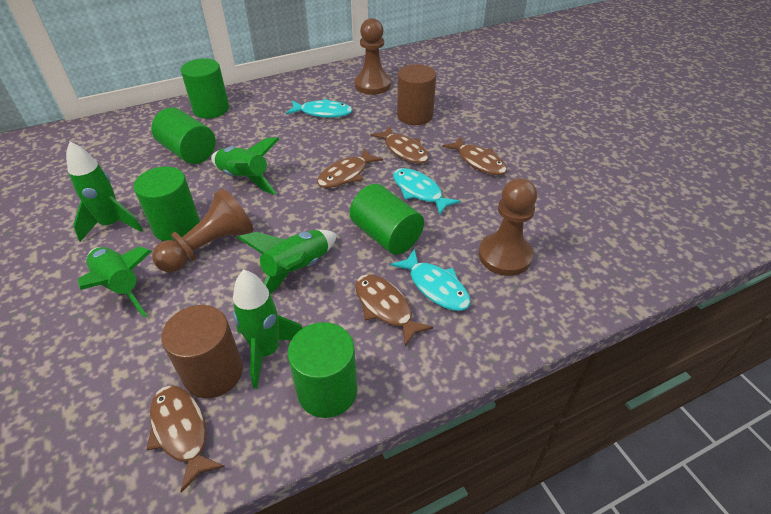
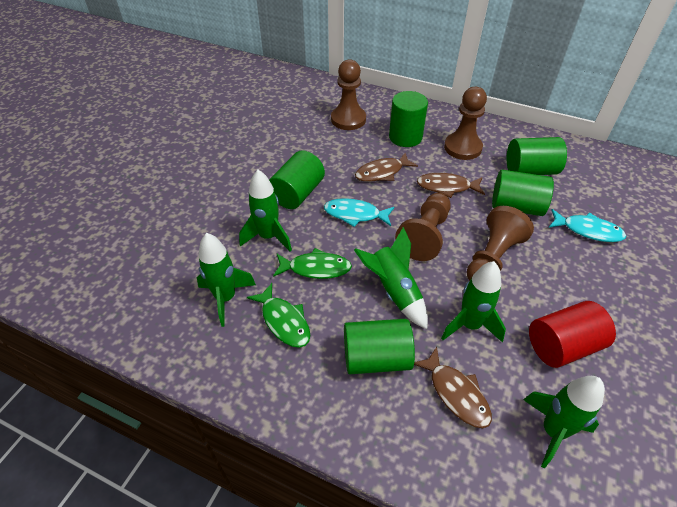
brown cylinder: 2 -> 0
brown fish: 5 -> 3
brown pawn: 3 -> 4
green fish: 0 -> 2
red cylinder: 0 -> 1
turquoise fish: 3 -> 2

